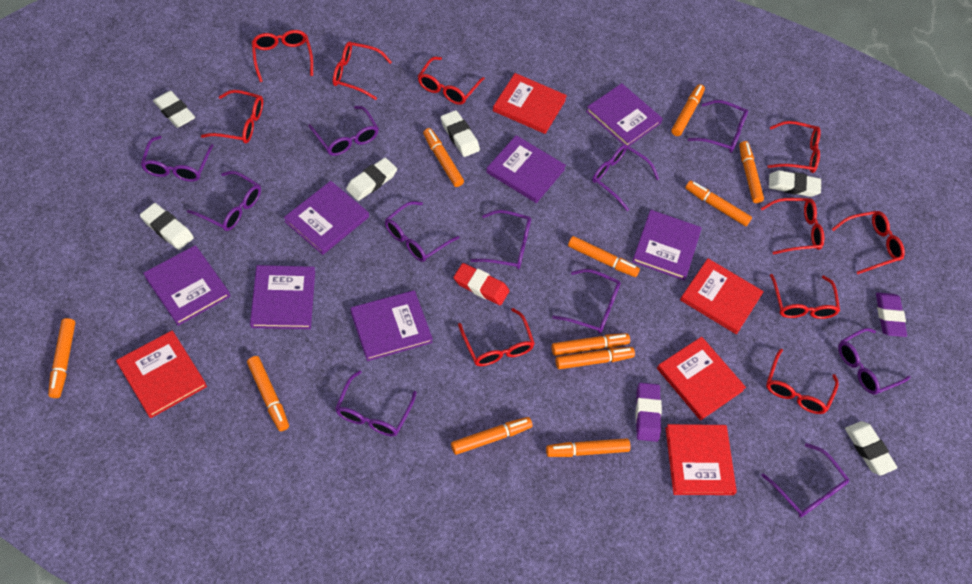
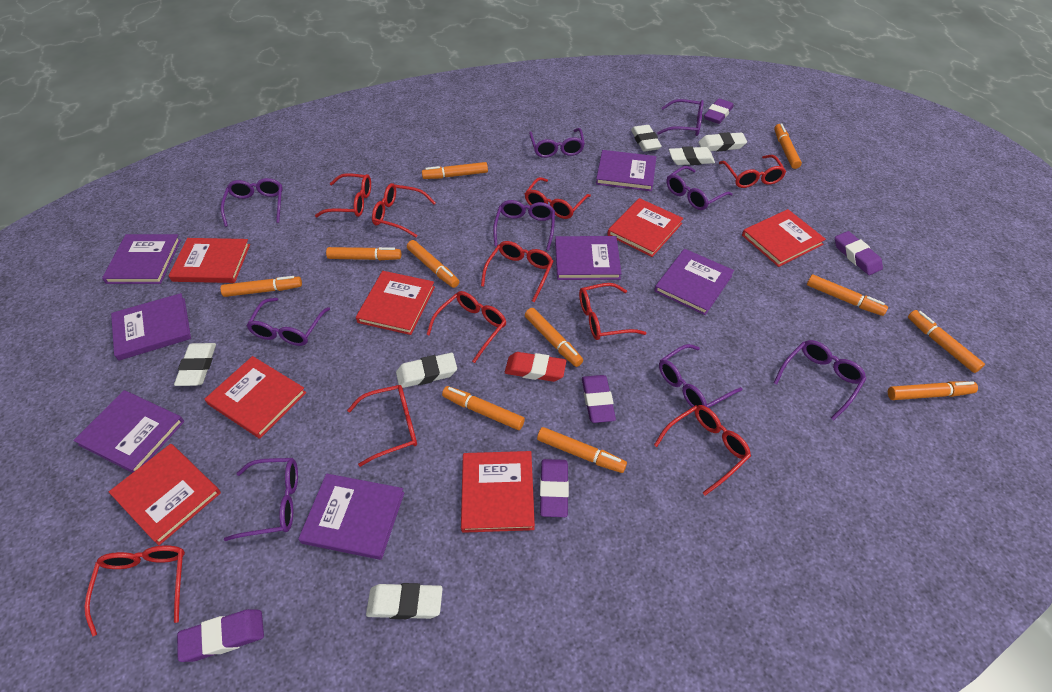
purple eraser: 2 -> 5
purple glasses: 11 -> 9
red book: 5 -> 7

